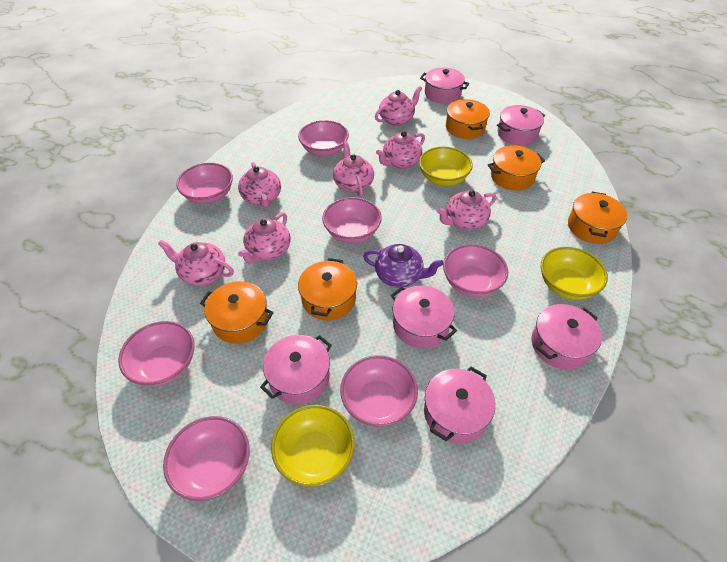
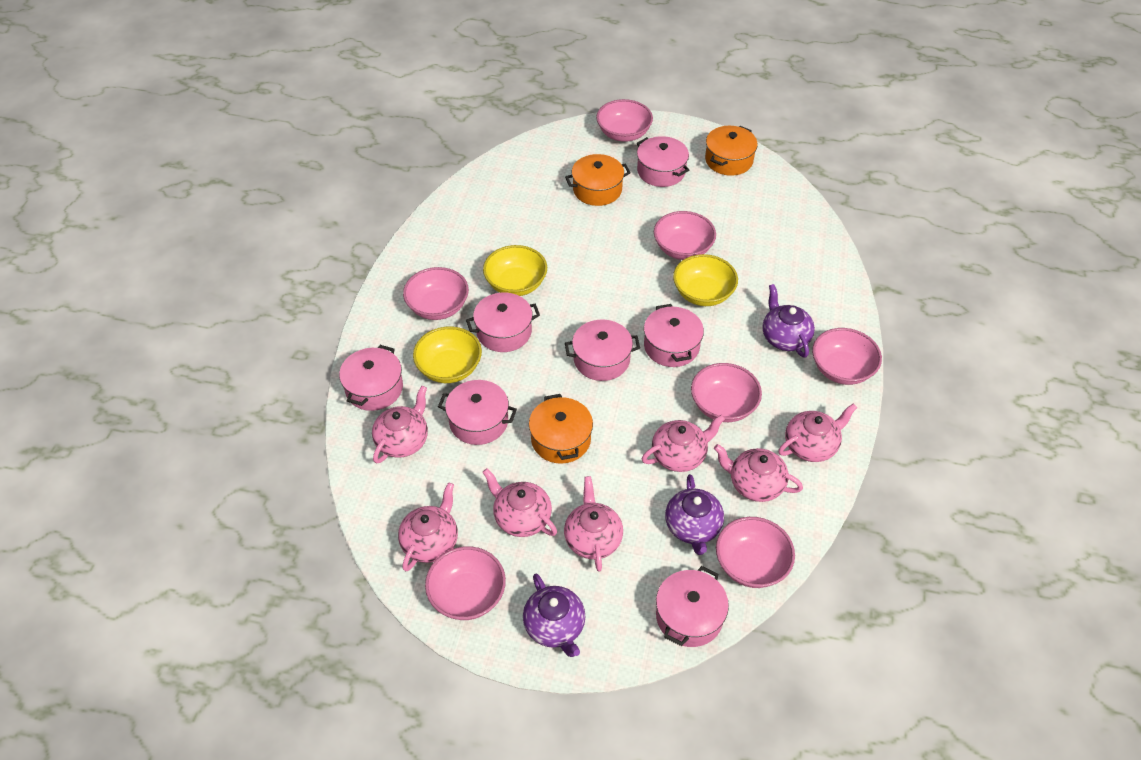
orange pot: 5 -> 3
pink pot: 6 -> 7
purple teapot: 1 -> 3

